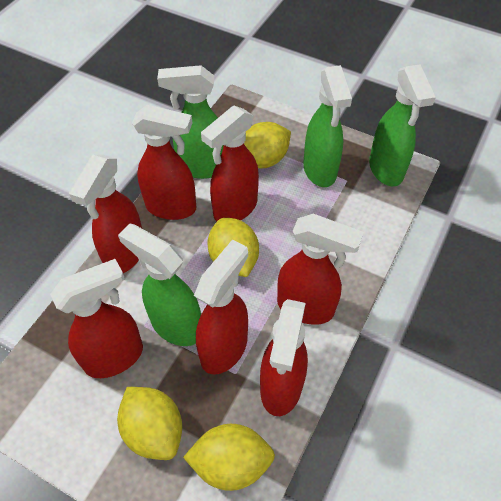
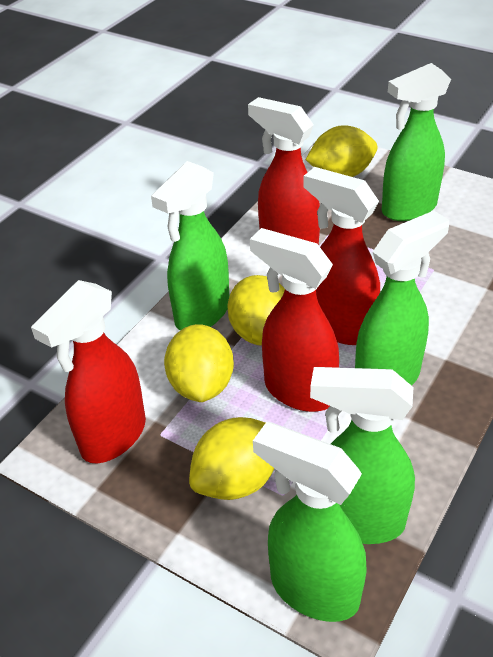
green spray bottle: 4 -> 5
red spray bottle: 7 -> 4

